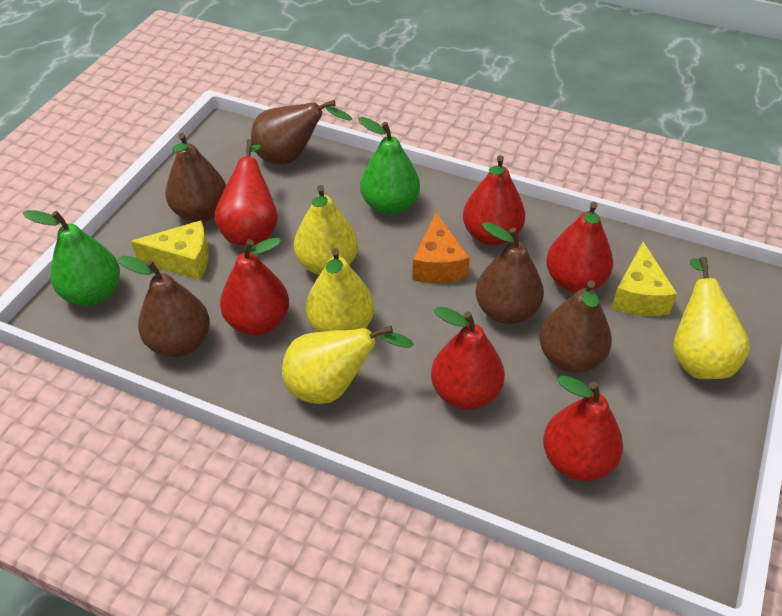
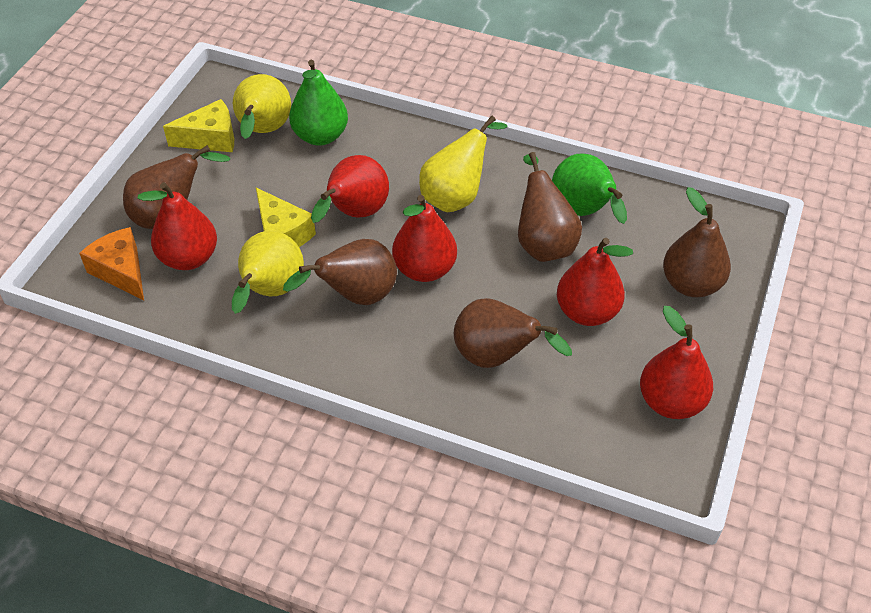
red pear: 6 -> 5
yellow pear: 4 -> 3

